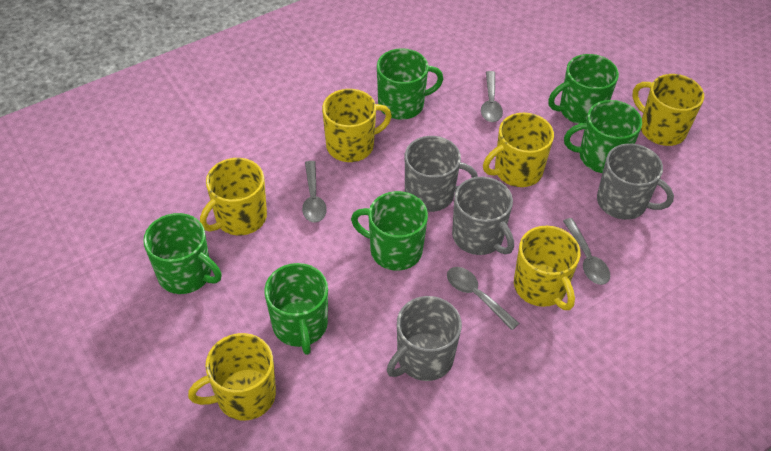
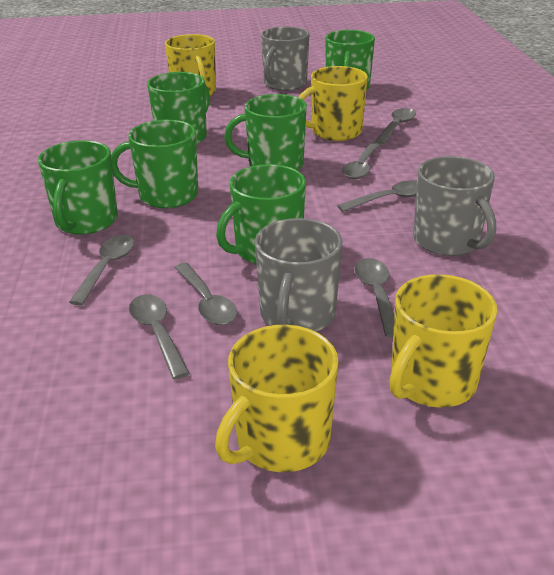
grey mug: 4 -> 3
grey spoon: 4 -> 7
yellow mug: 6 -> 4

